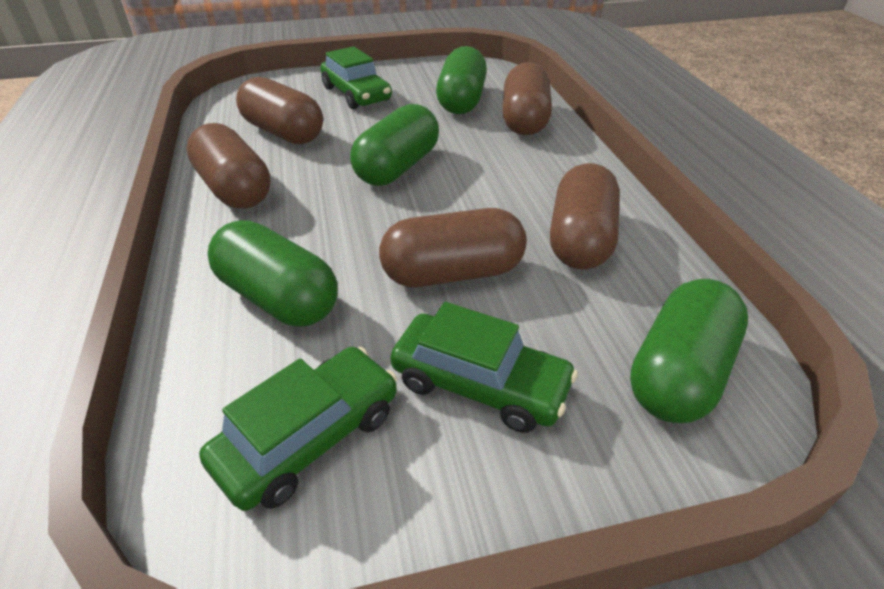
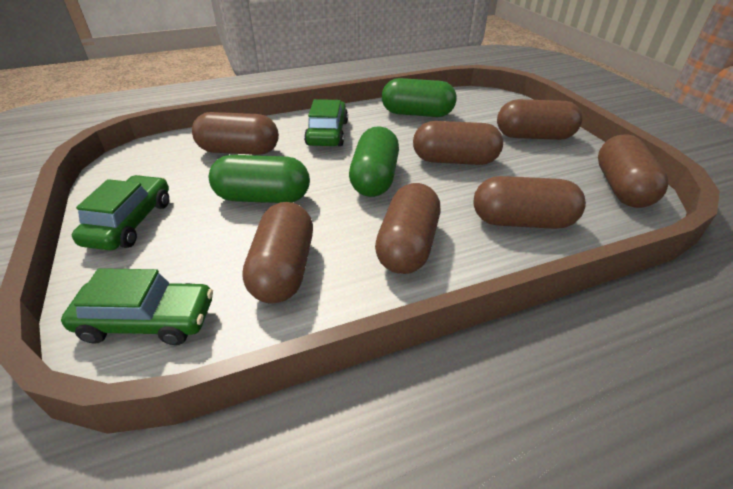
brown capsule: 5 -> 7
green capsule: 4 -> 3

